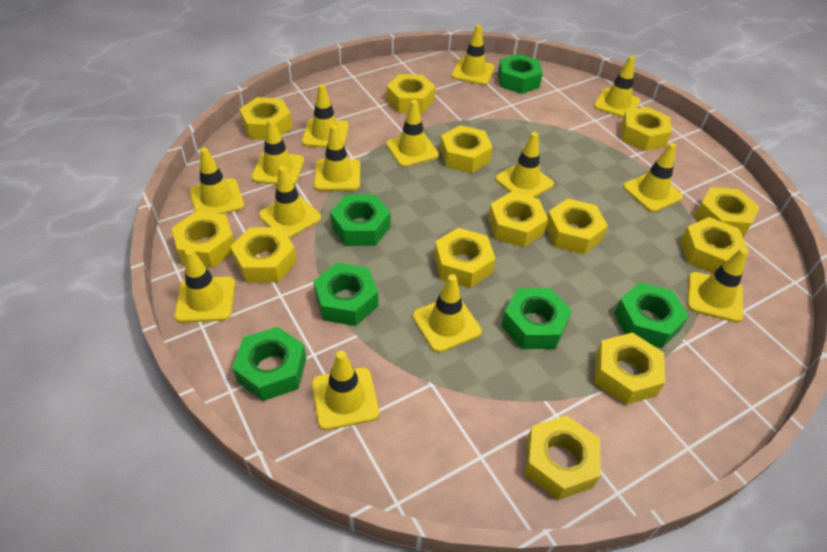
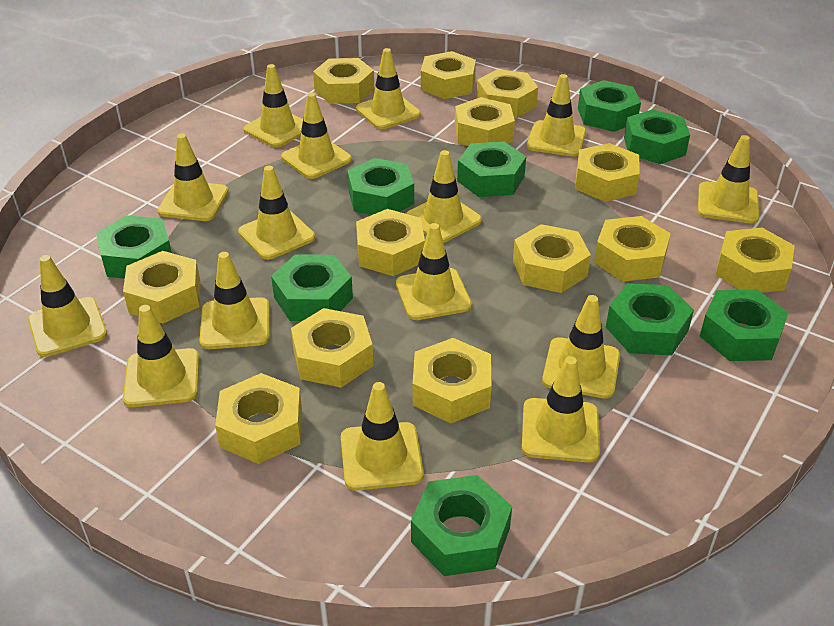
green nut: 6 -> 9
yellow traffic cone: 14 -> 15

